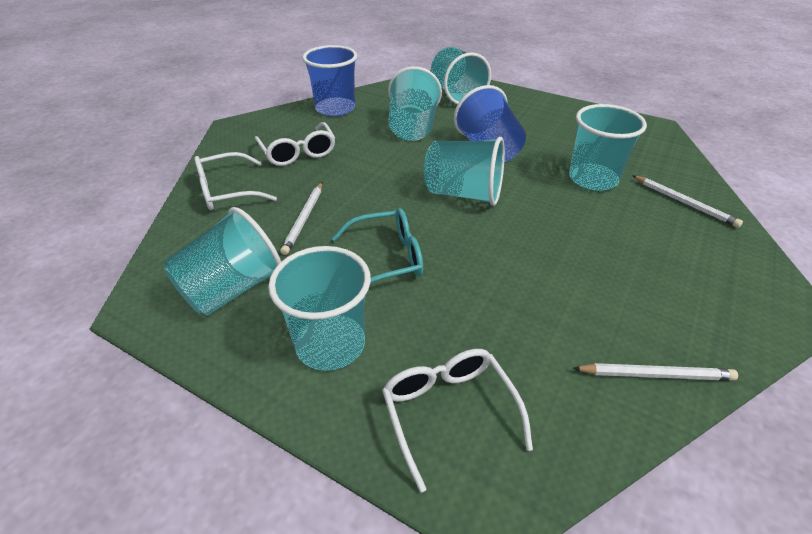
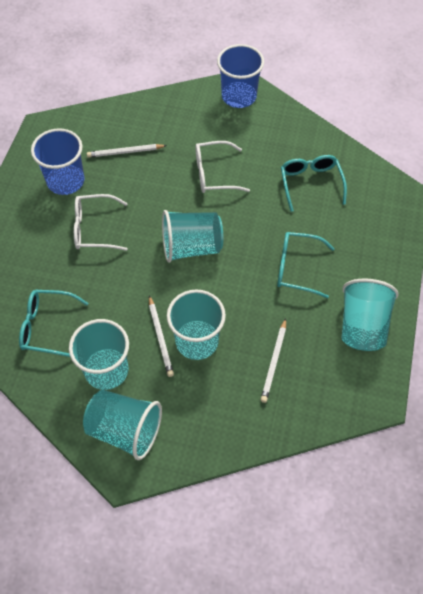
turquoise cup: 6 -> 5
turquoise glasses: 1 -> 3
white glasses: 3 -> 2

